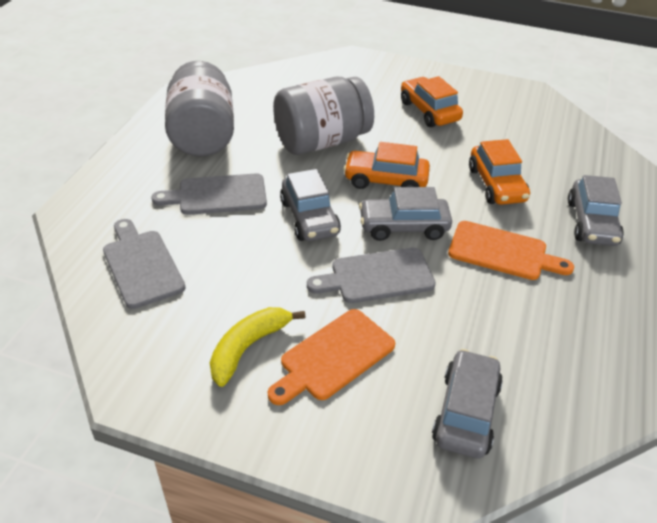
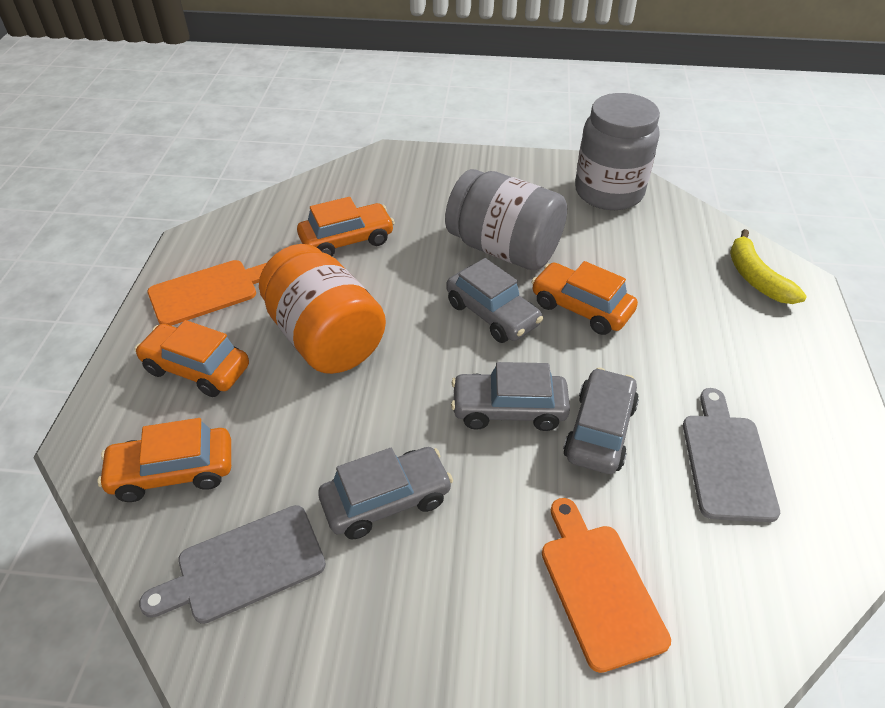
grey cutting board: 3 -> 2
orange car: 3 -> 4
orange jar: 0 -> 1

